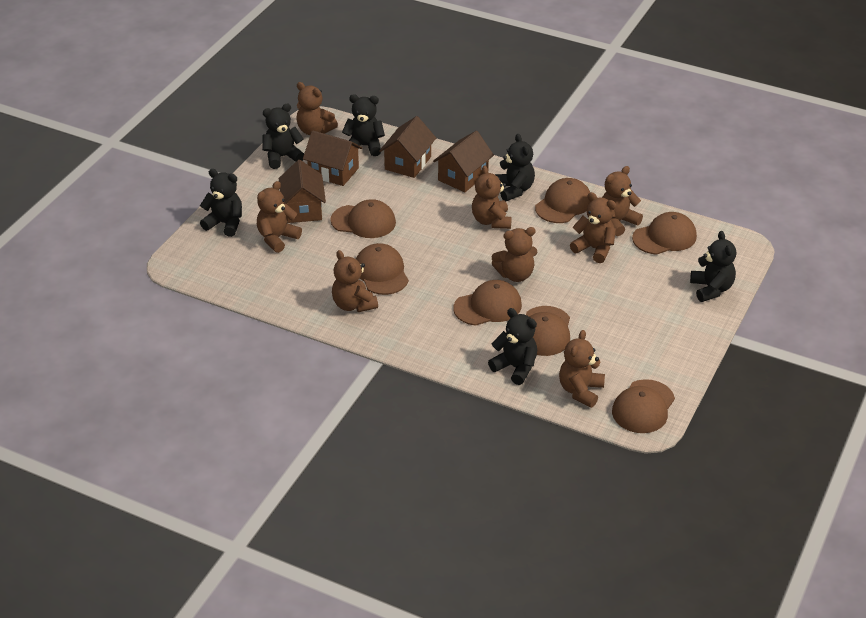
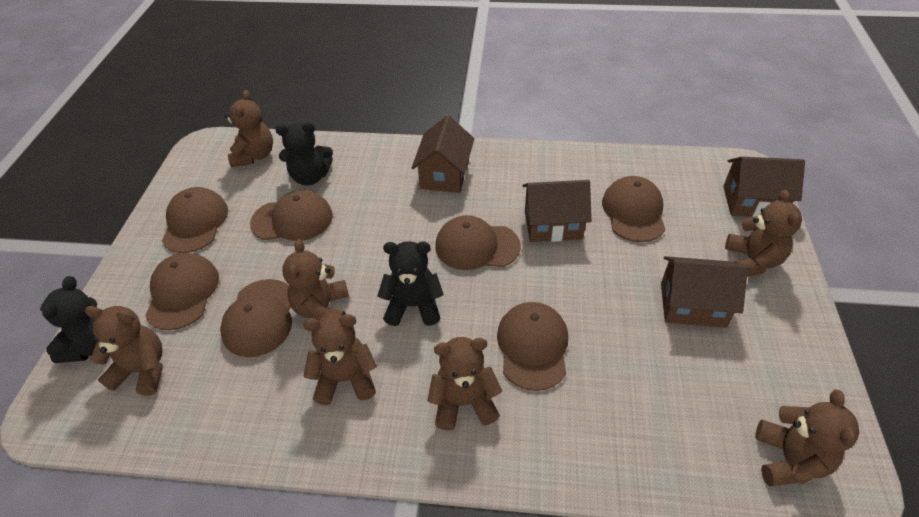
black teddy bear: 6 -> 3
brown teddy bear: 8 -> 7

